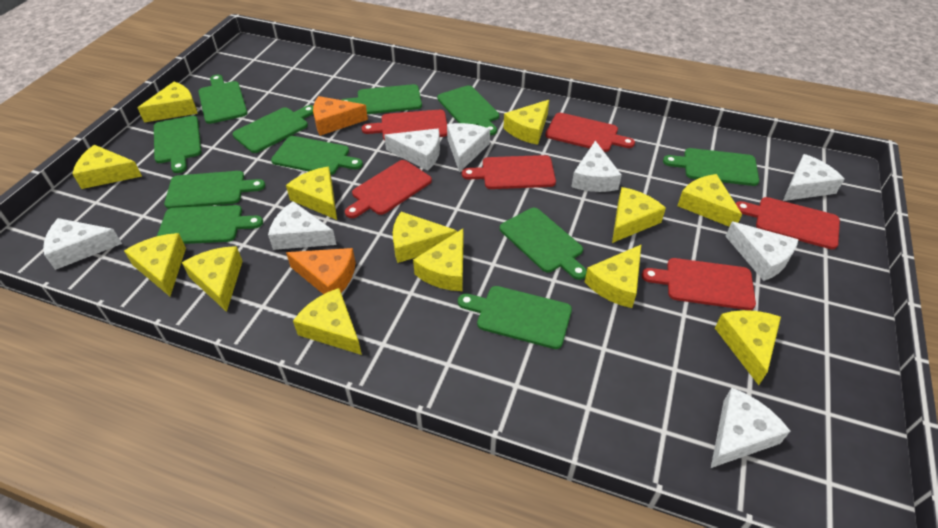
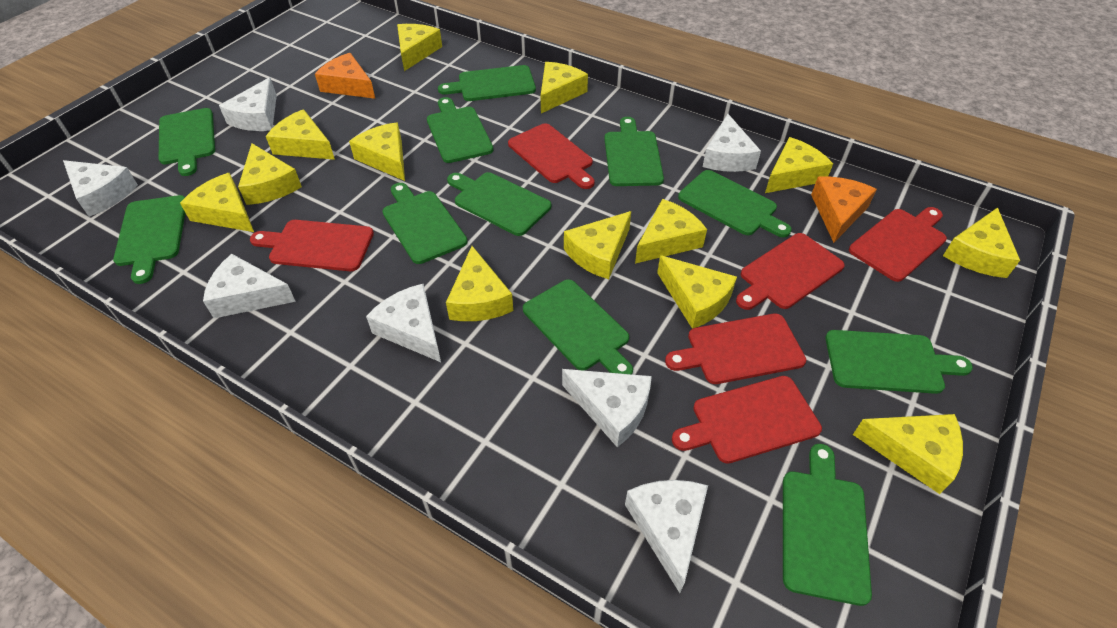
white cheese: 8 -> 7

